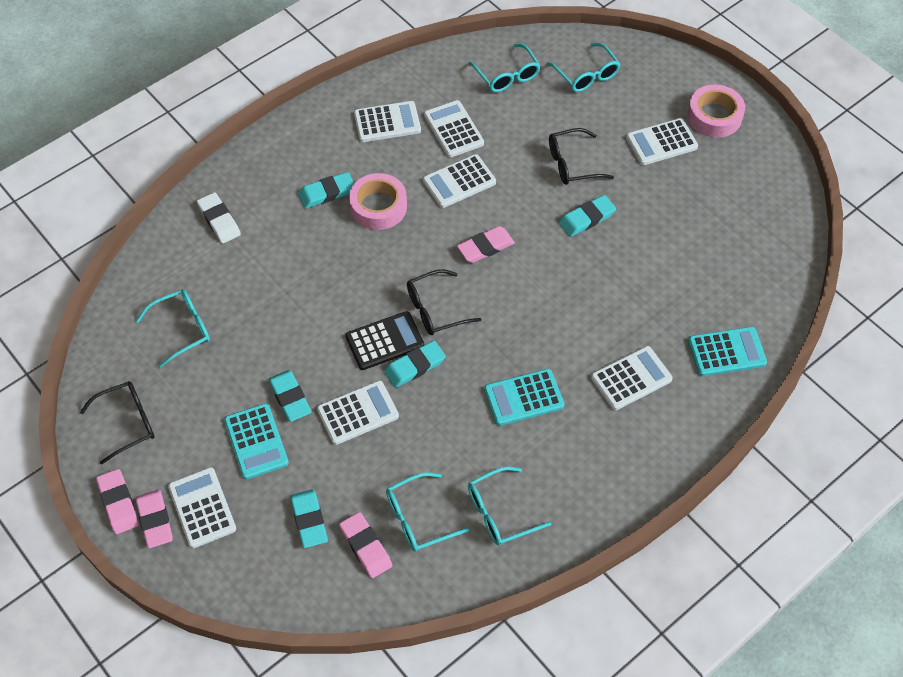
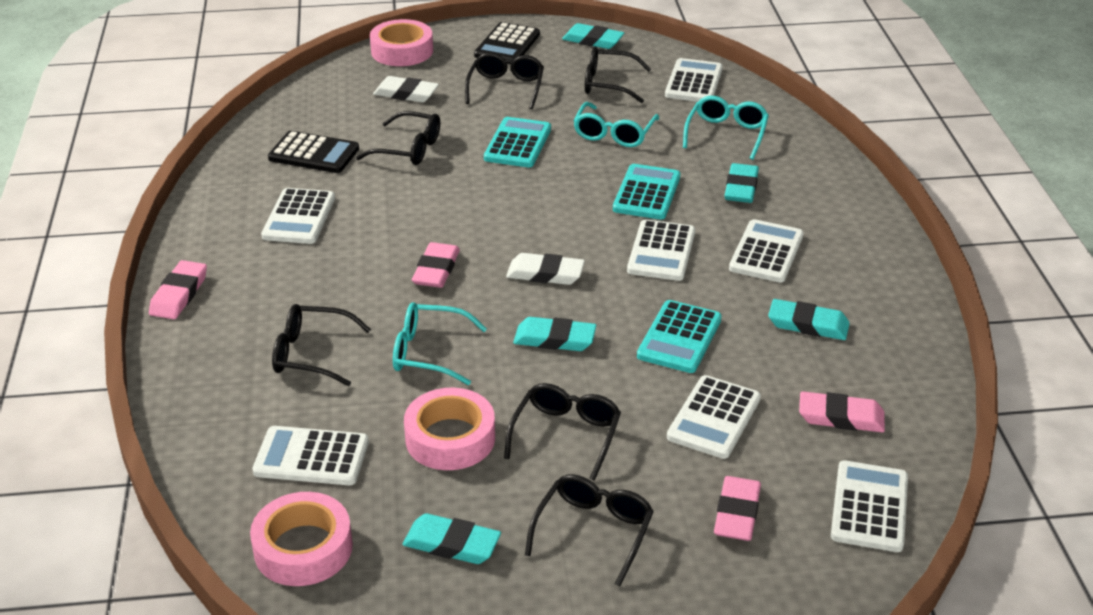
black calculator: 1 -> 2
black glasses: 3 -> 6
pink tape: 2 -> 3
turquoise glasses: 5 -> 3
white eraser: 1 -> 2

